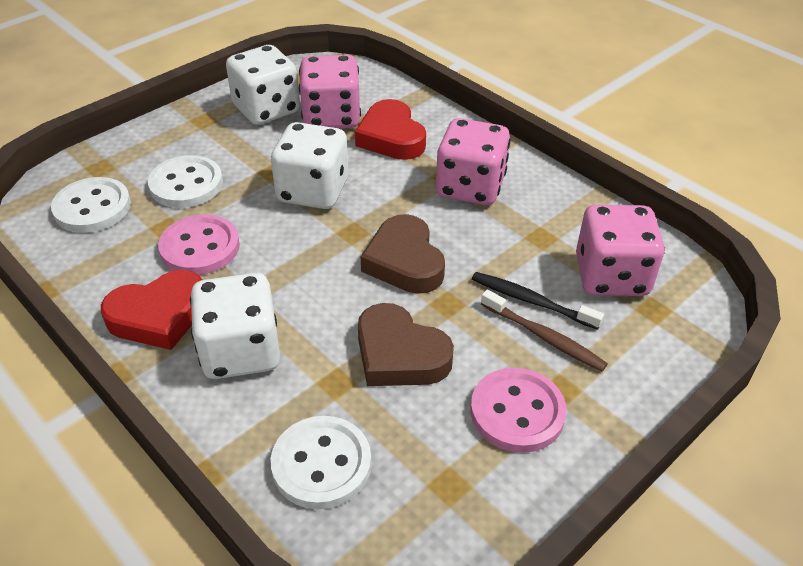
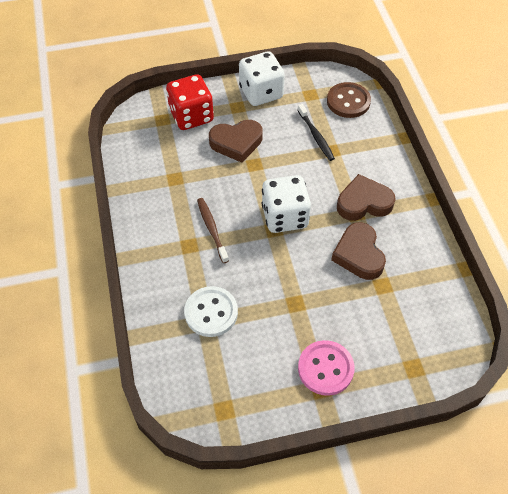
brown button: 0 -> 1
brown heart: 2 -> 3
pink button: 2 -> 1
pink dice: 3 -> 0
red dice: 0 -> 1
red heart: 2 -> 0
white button: 3 -> 1
white dice: 3 -> 2

